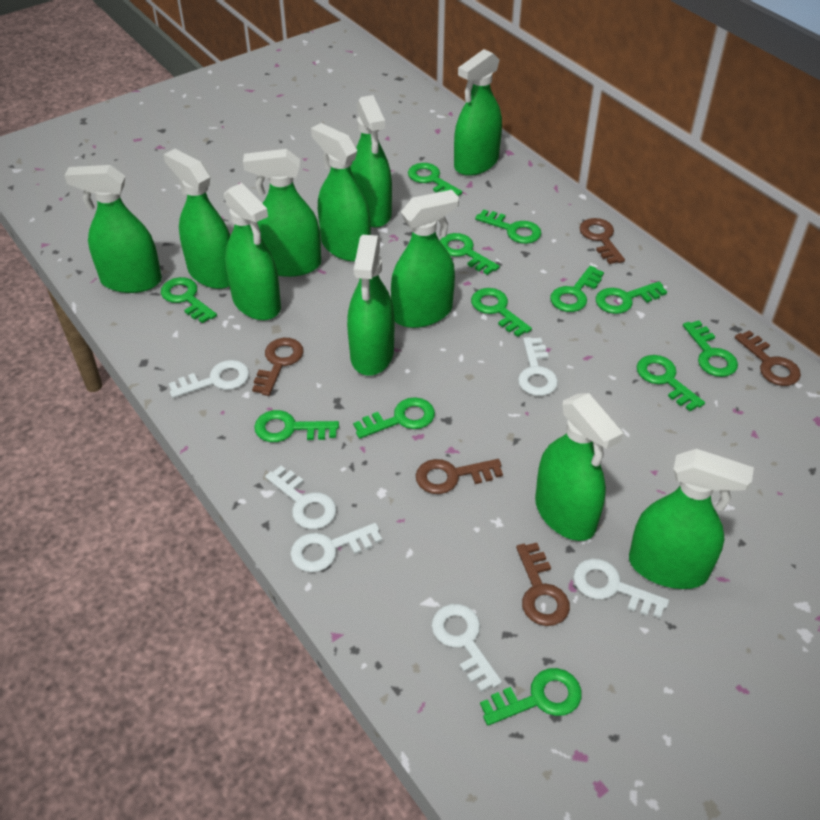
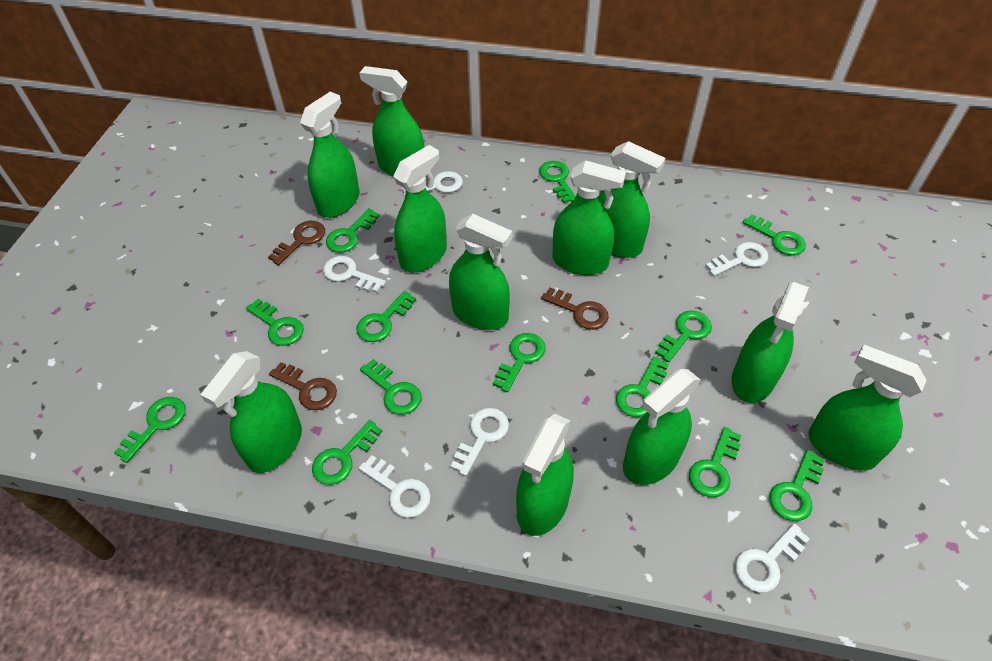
brown key: 5 -> 3
green key: 12 -> 13

